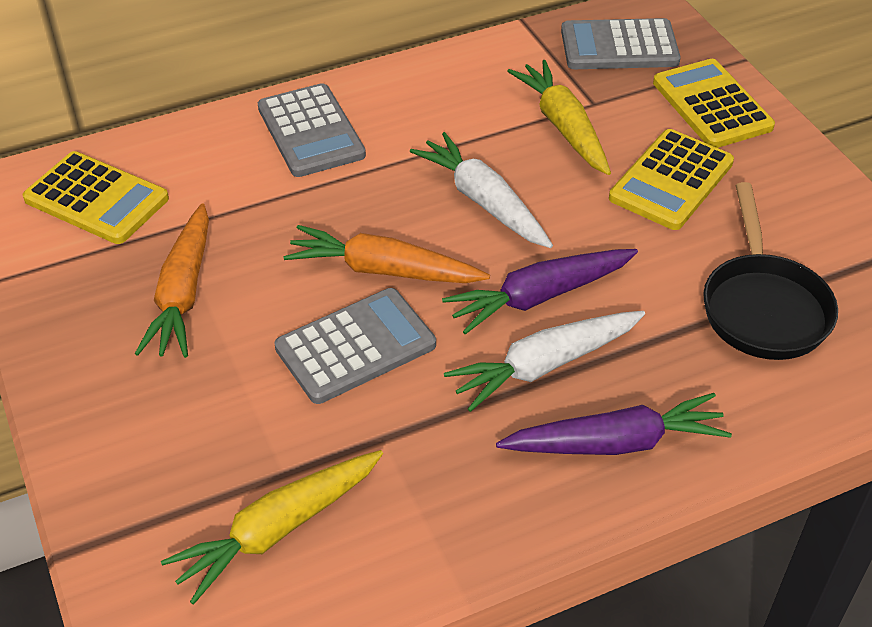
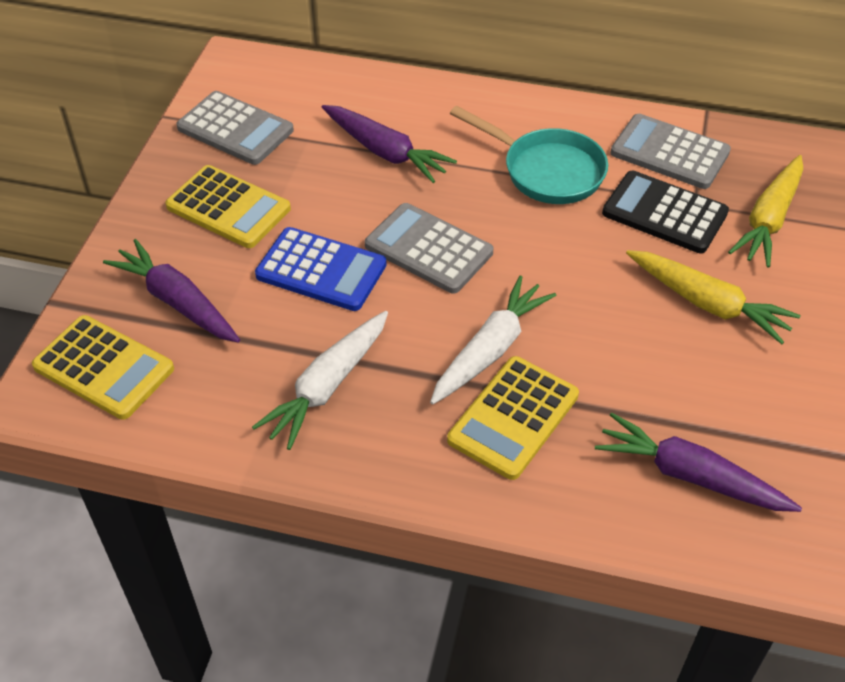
black calculator: 0 -> 1
black pan: 1 -> 0
blue calculator: 0 -> 1
orange carrot: 2 -> 0
purple carrot: 2 -> 3
turquoise pan: 0 -> 1

